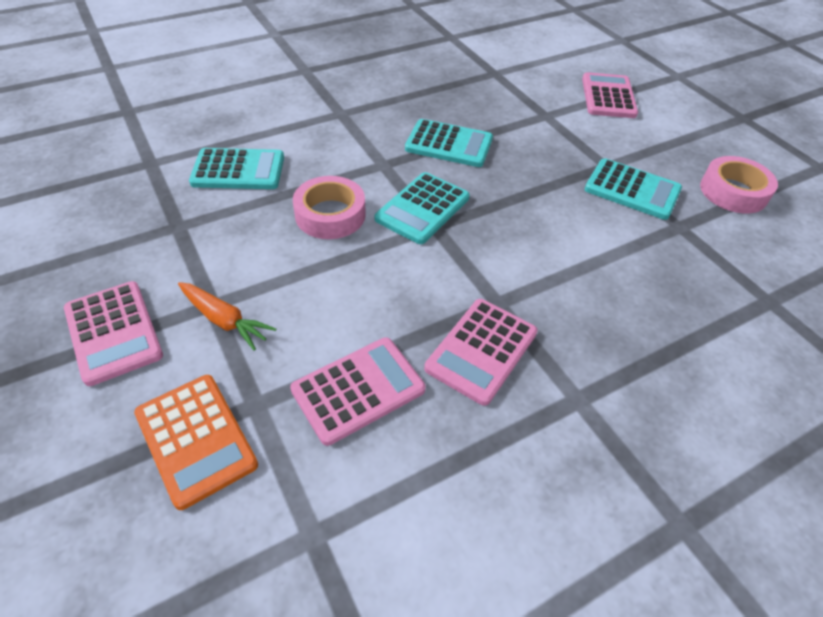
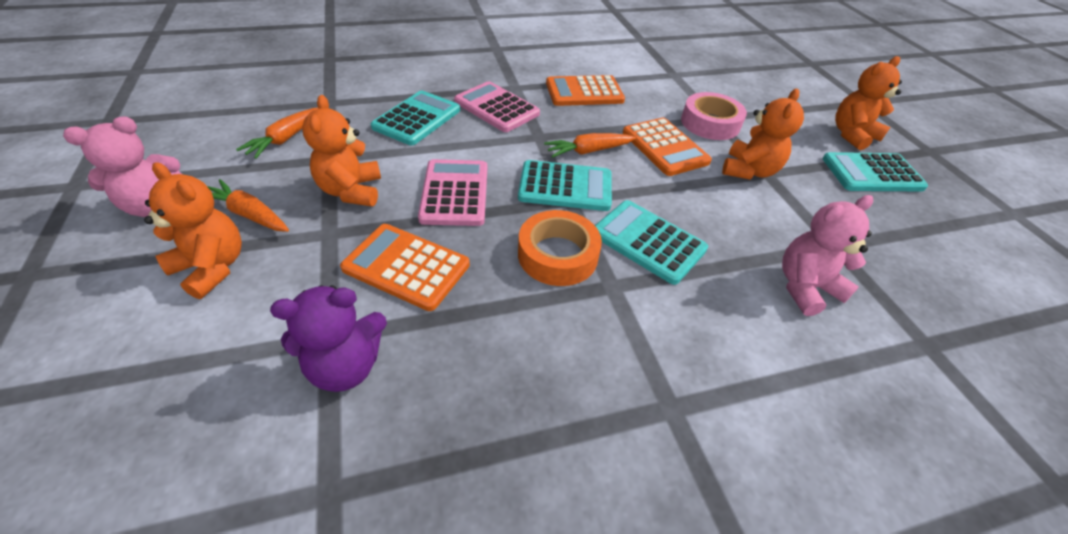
orange calculator: 1 -> 3
orange carrot: 1 -> 3
orange tape: 0 -> 1
orange teddy bear: 0 -> 4
pink calculator: 4 -> 2
pink tape: 2 -> 1
pink teddy bear: 0 -> 2
purple teddy bear: 0 -> 1

